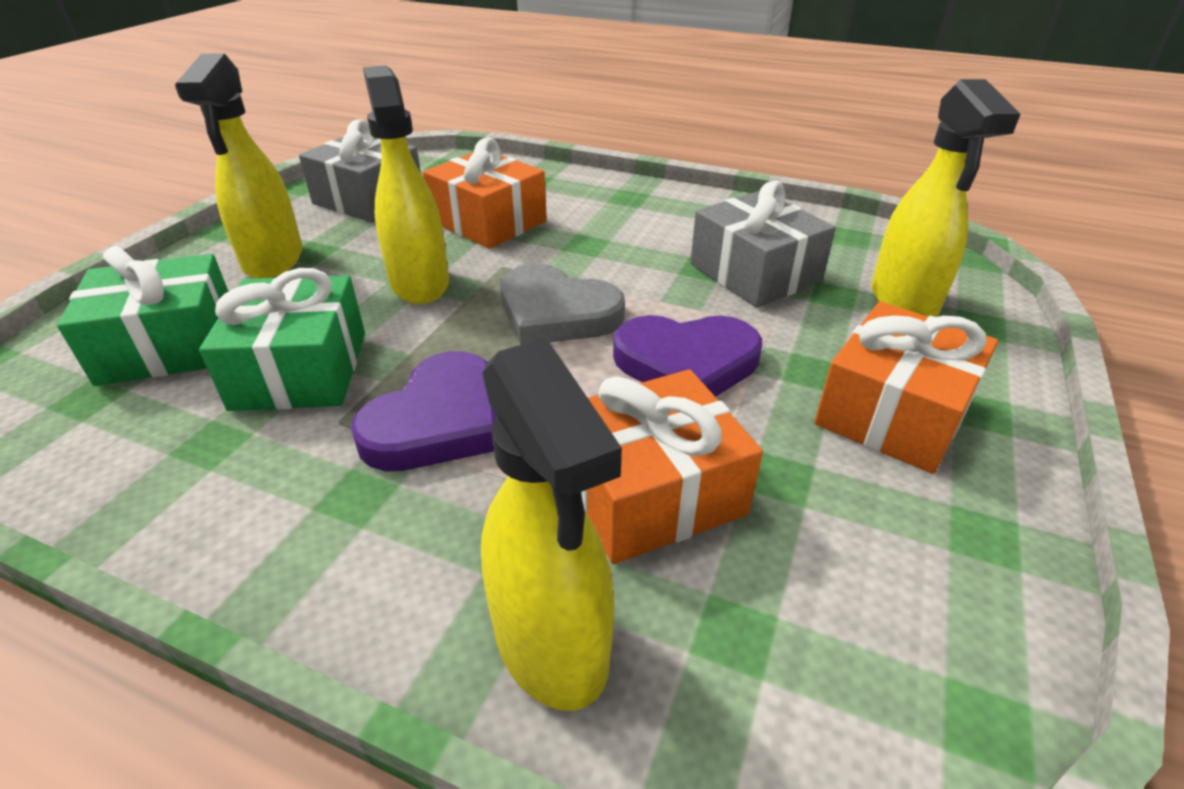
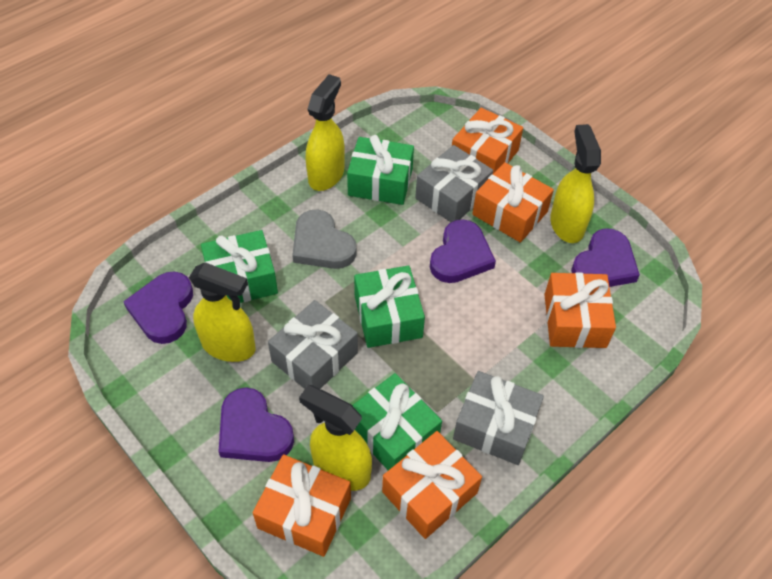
green gift: 2 -> 4
grey gift: 2 -> 3
orange gift: 3 -> 5
purple heart: 2 -> 4

